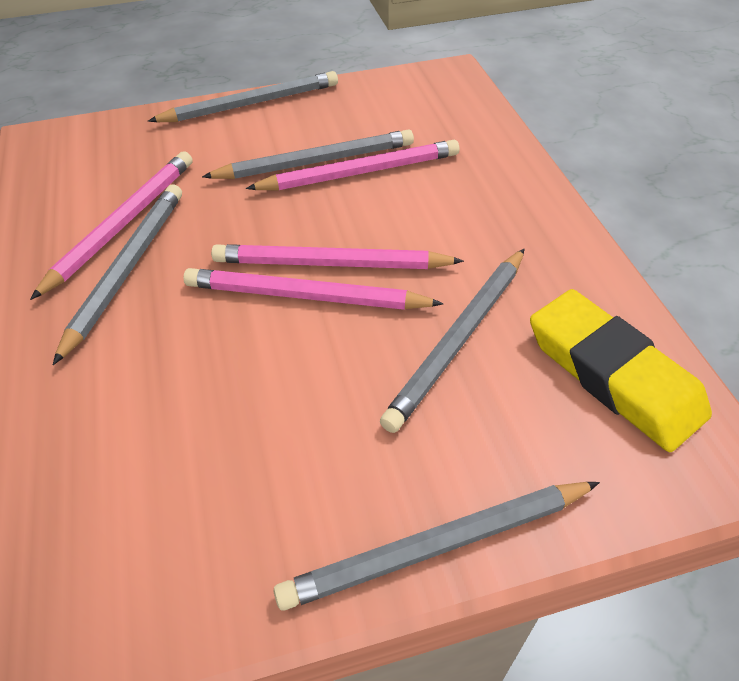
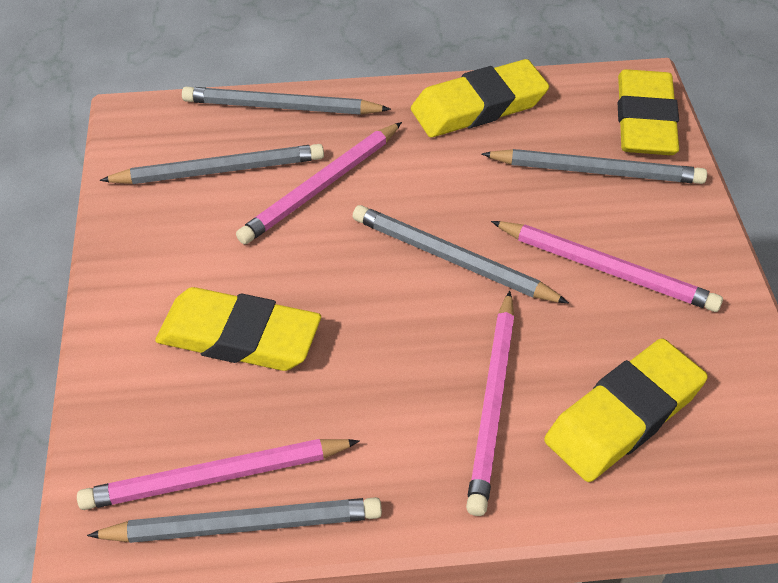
yellow eraser: 1 -> 4

